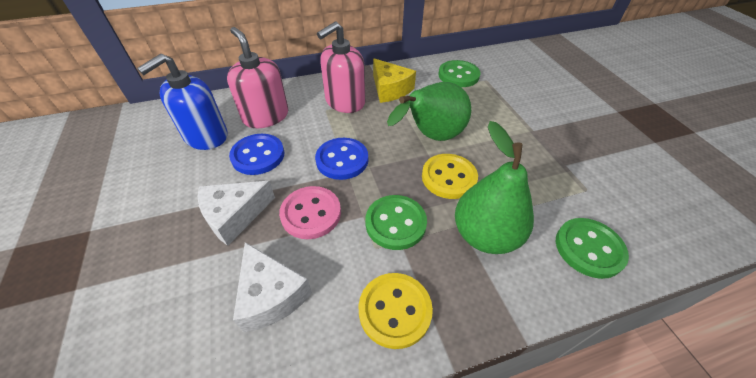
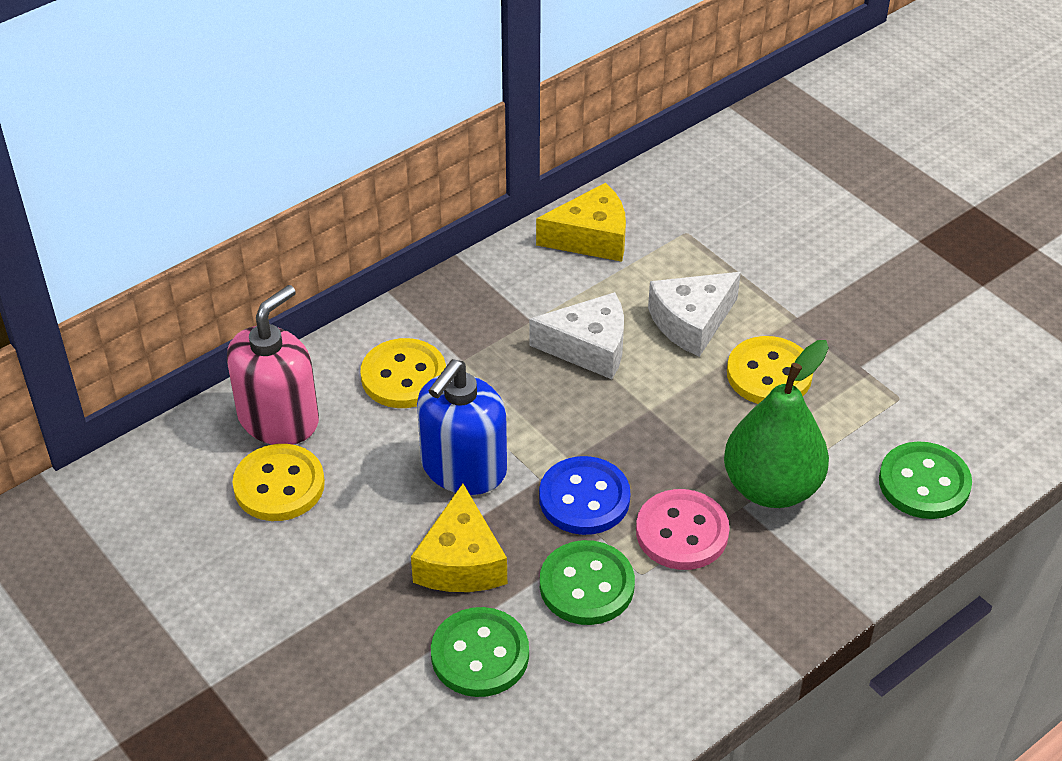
blue button: 2 -> 1
green pear: 2 -> 1
pink soap dispenser: 2 -> 1
yellow button: 2 -> 3
yellow cheese: 1 -> 2

